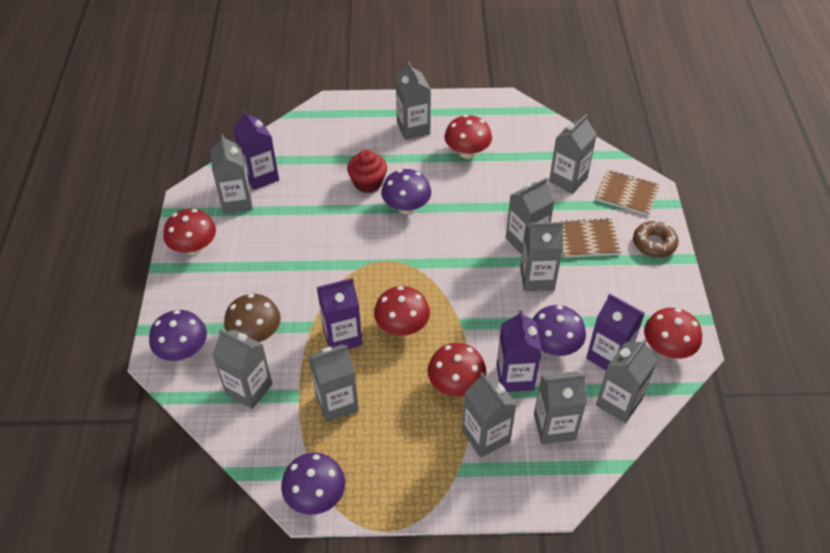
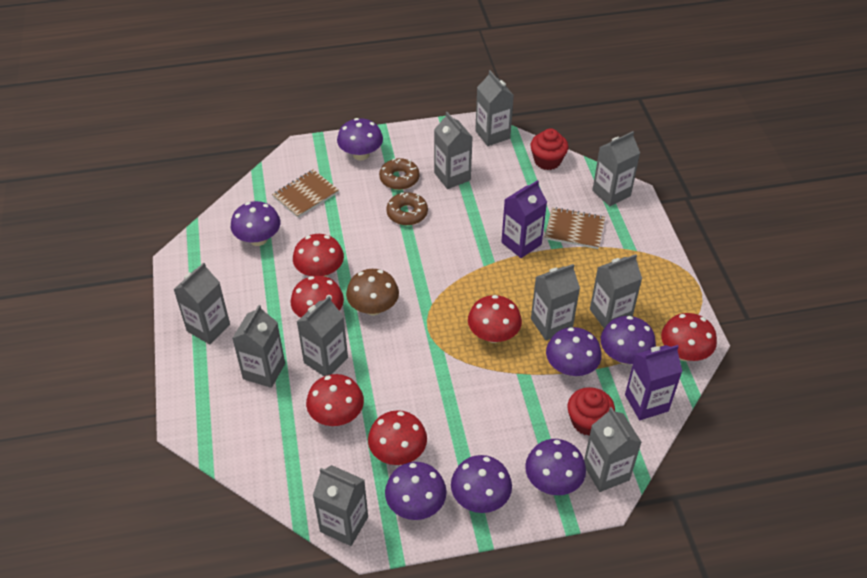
brown donut: 1 -> 2
purple carton: 4 -> 2
purple mushroom: 4 -> 7
red cupcake: 1 -> 2
red mushroom: 5 -> 6

